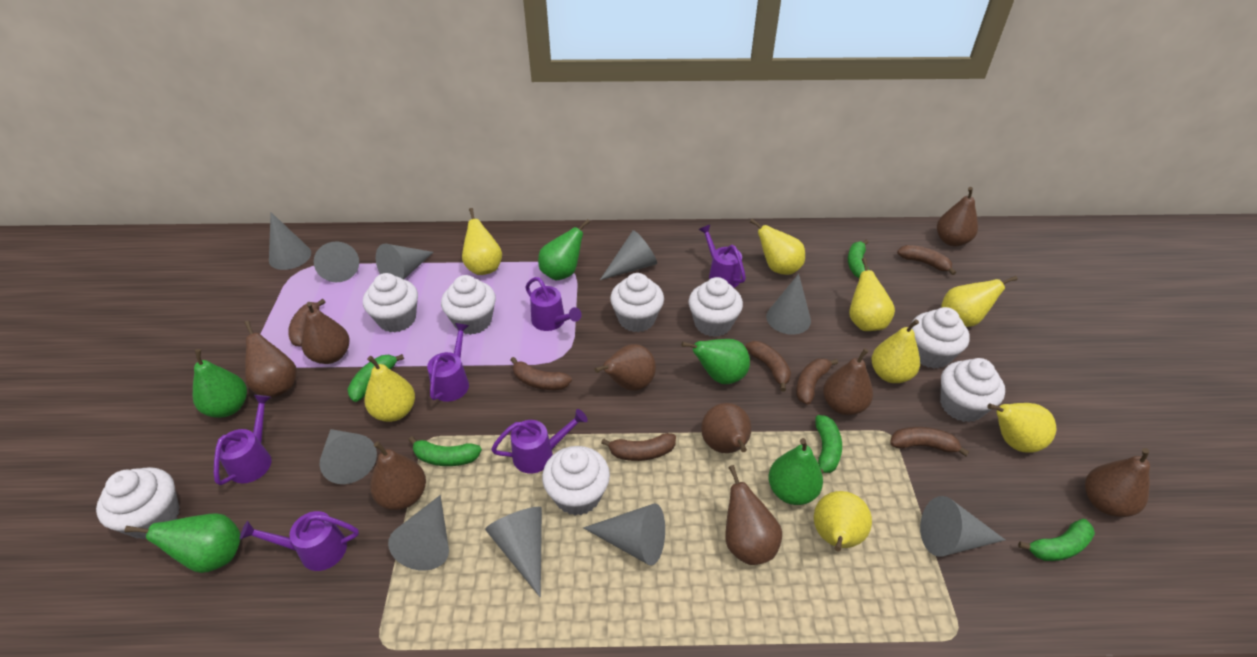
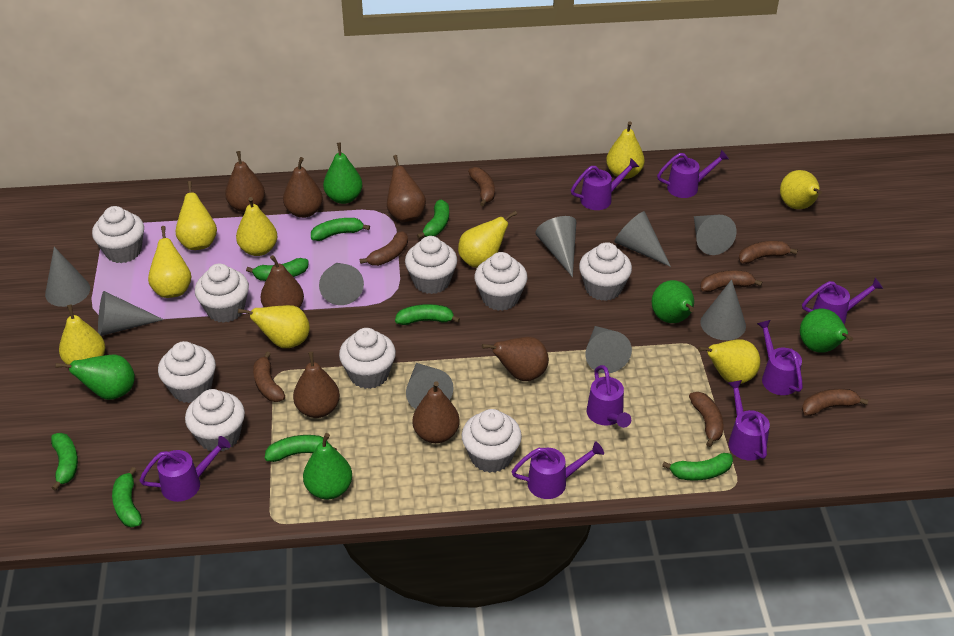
brown pear: 9 -> 7
green banana: 5 -> 8
grey cone: 10 -> 9
purple watering can: 6 -> 8
white cupcake: 8 -> 9
yellow pear: 8 -> 9

